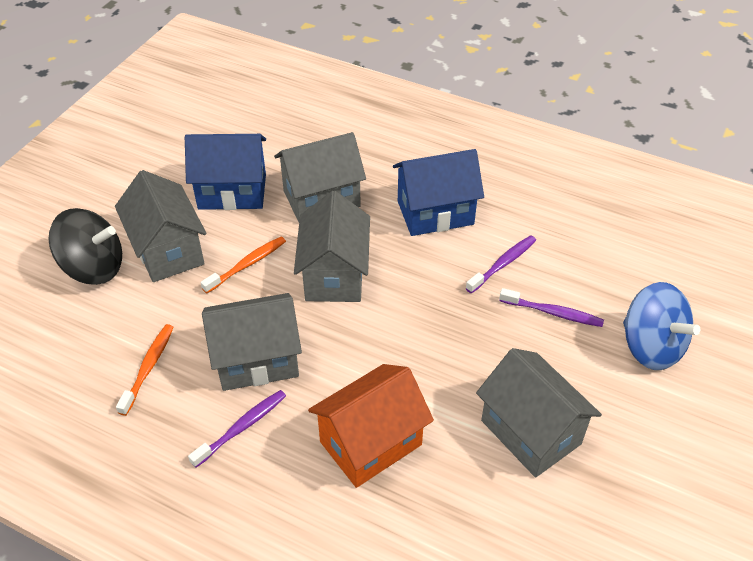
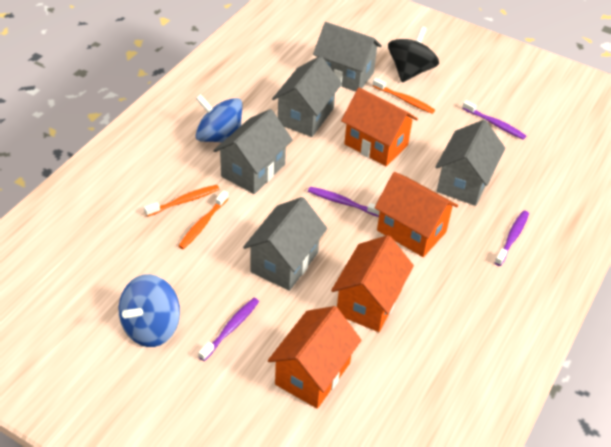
blue house: 2 -> 0
blue spinning top: 1 -> 2
orange house: 1 -> 4
orange toothbrush: 2 -> 3
purple toothbrush: 3 -> 4

